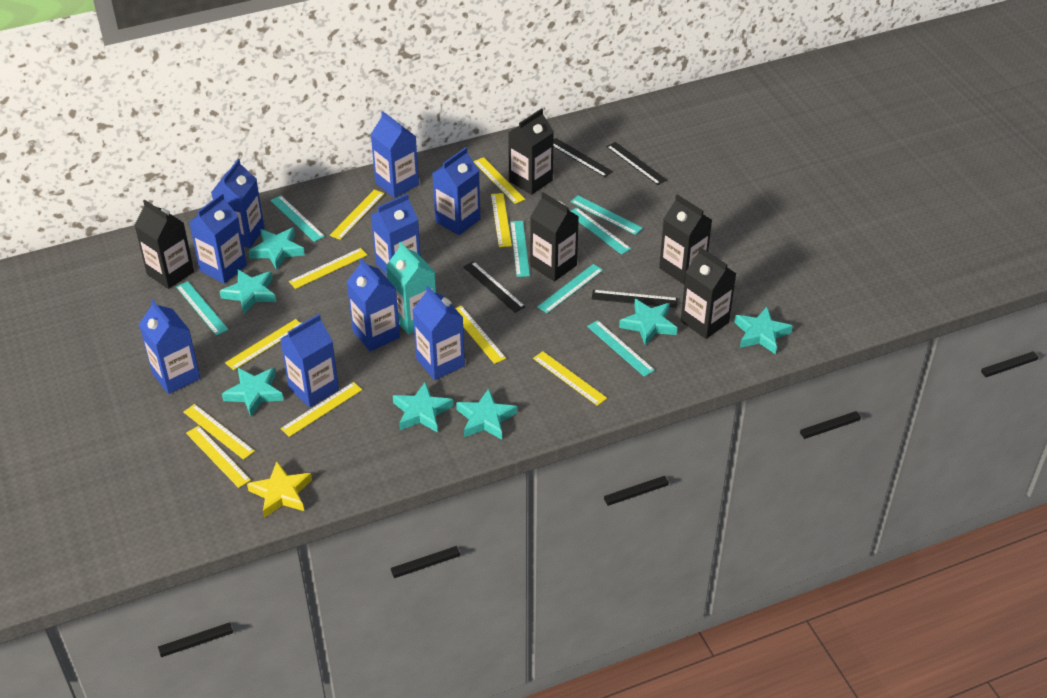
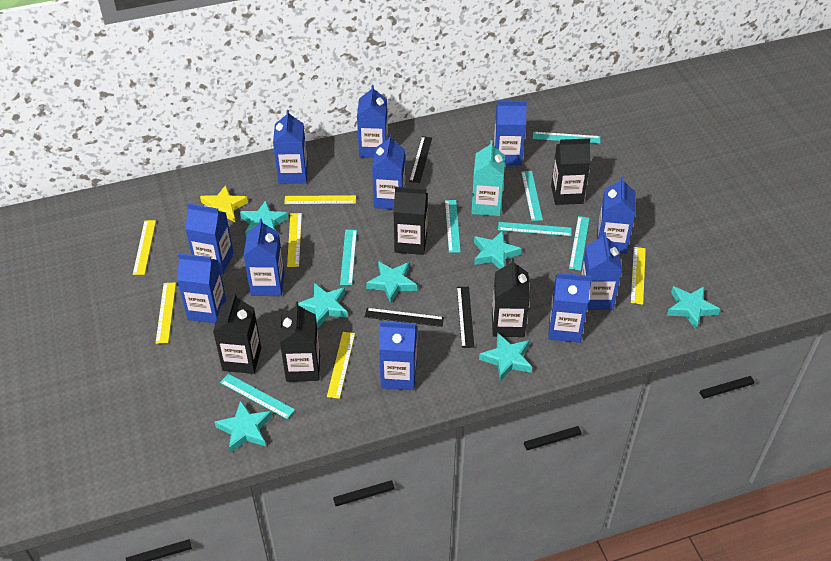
black ruler: 4 -> 3
blue carton: 9 -> 11
yellow ruler: 10 -> 6

